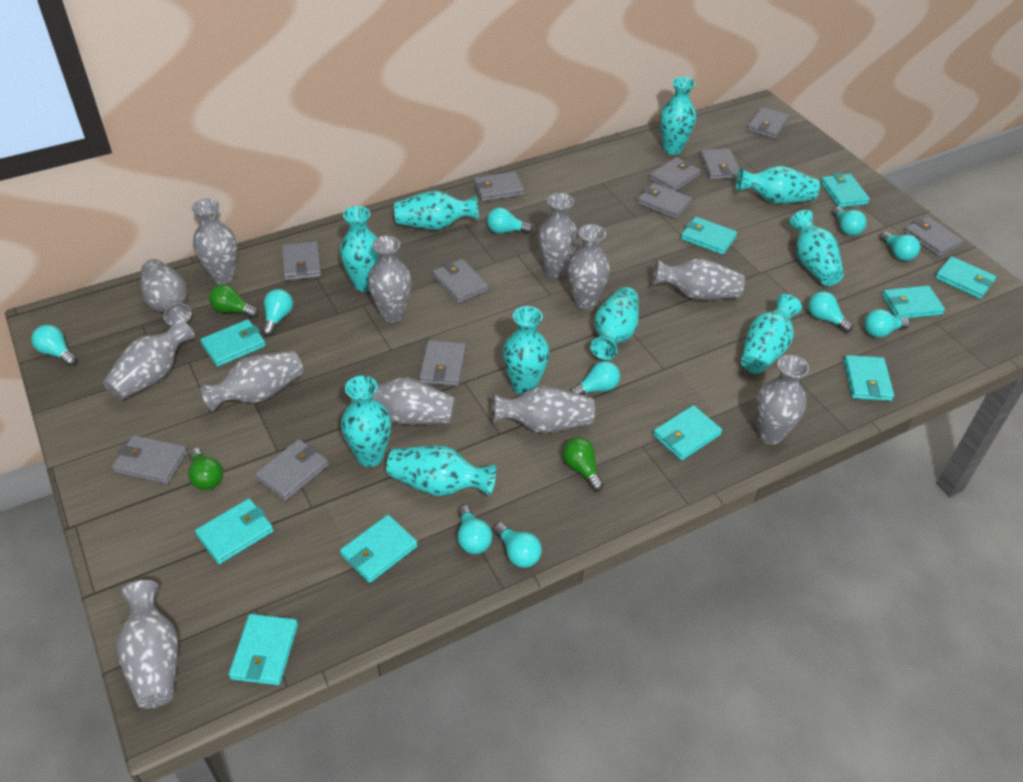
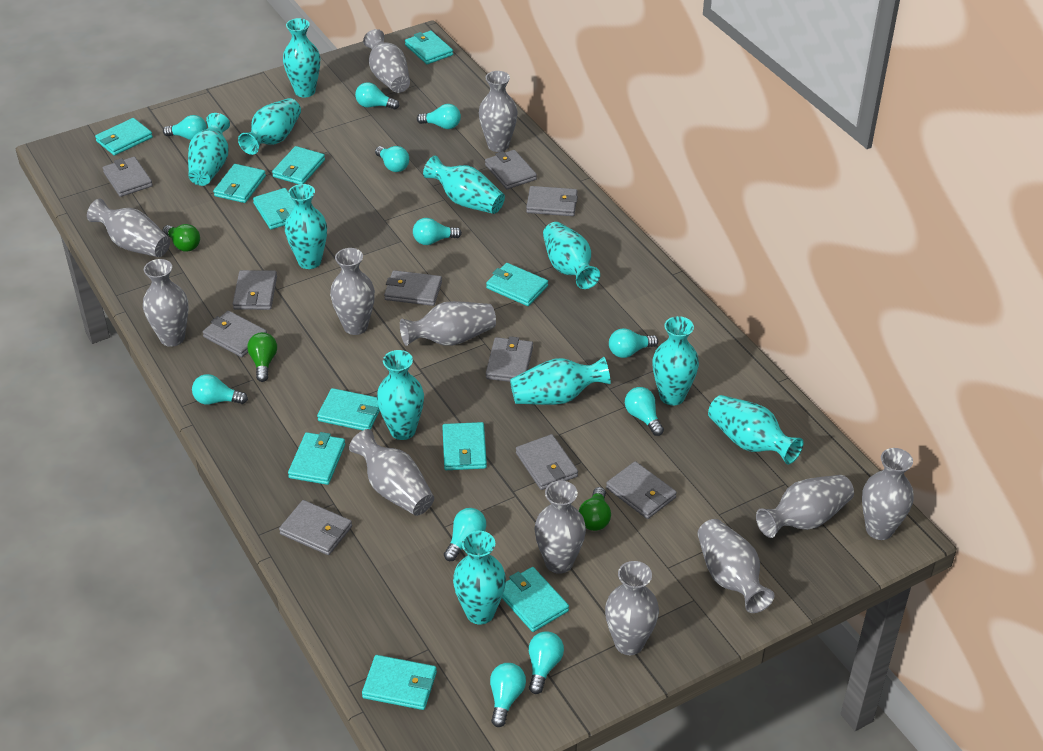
grey wallet: 11 -> 10
turquoise light bulb: 10 -> 11
turquoise vase: 10 -> 11
turquoise wallet: 10 -> 11

